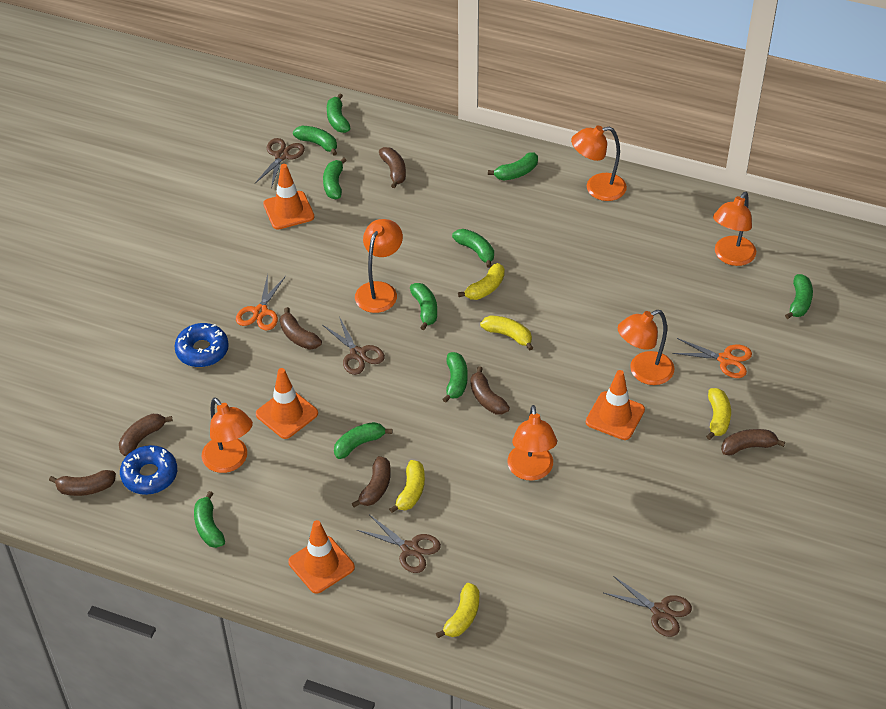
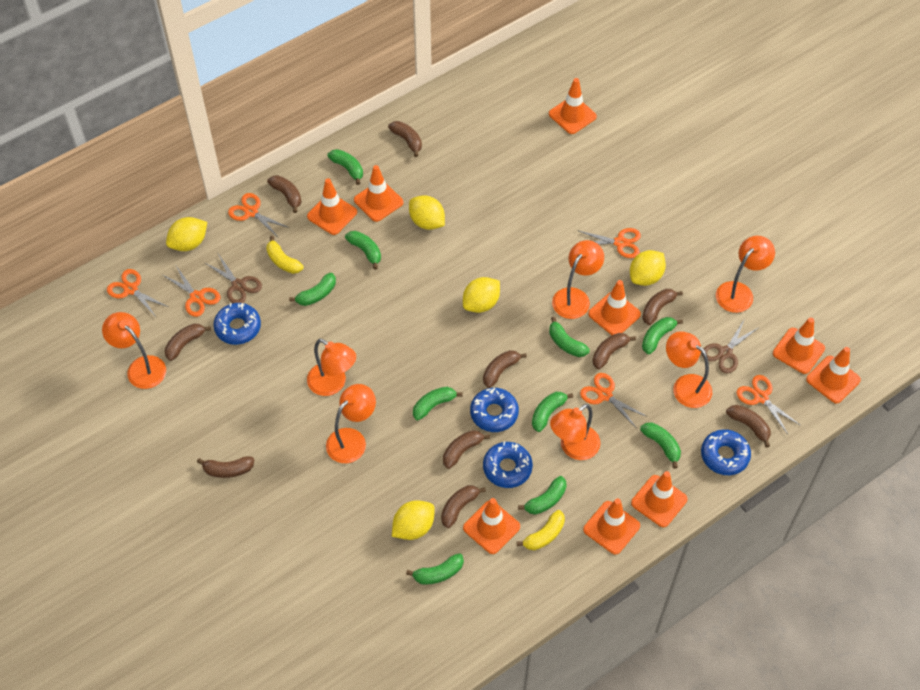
blue donut: 2 -> 4
brown banana: 7 -> 10
brown scissors: 4 -> 2
orange lamp: 6 -> 7
orange scissors: 2 -> 6
orange traffic cone: 4 -> 9
yellow banana: 5 -> 2
yellow lemon: 0 -> 5

